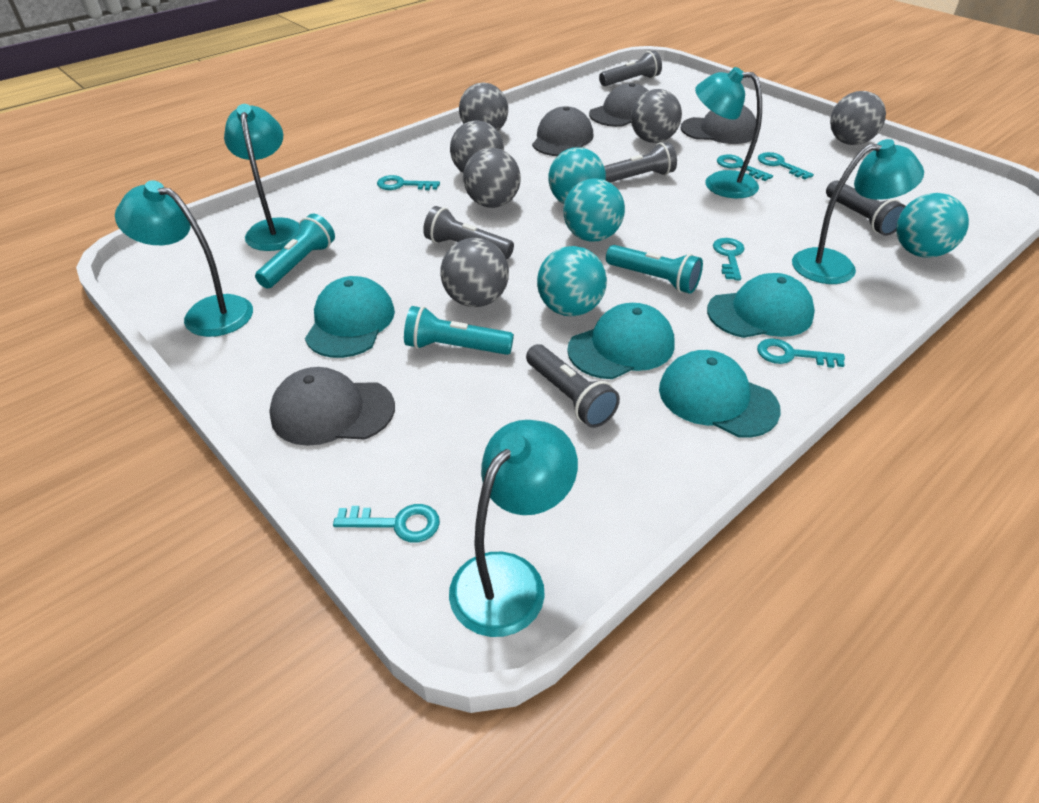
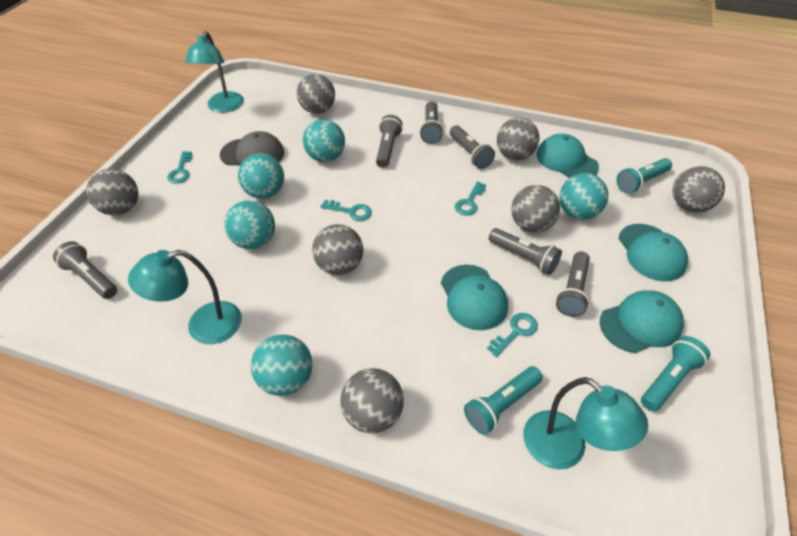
grey ball: 6 -> 7
grey cap: 4 -> 1
grey flashlight: 5 -> 6
turquoise ball: 4 -> 5
turquoise key: 6 -> 4
turquoise lamp: 5 -> 3

